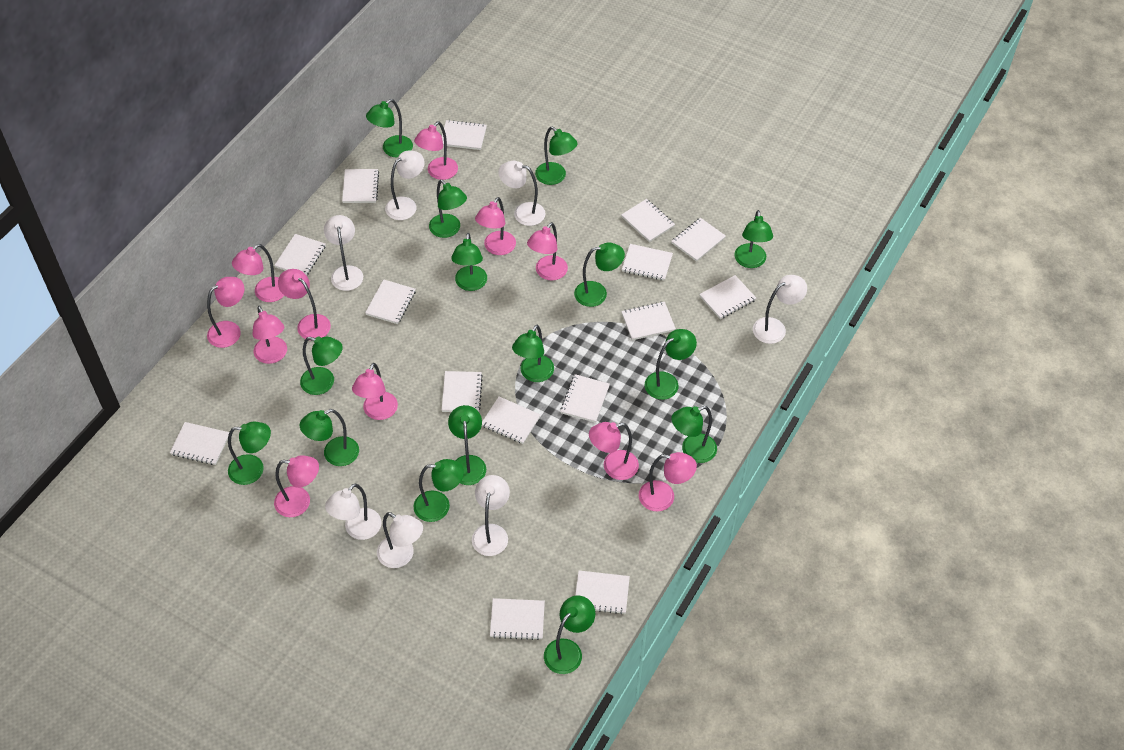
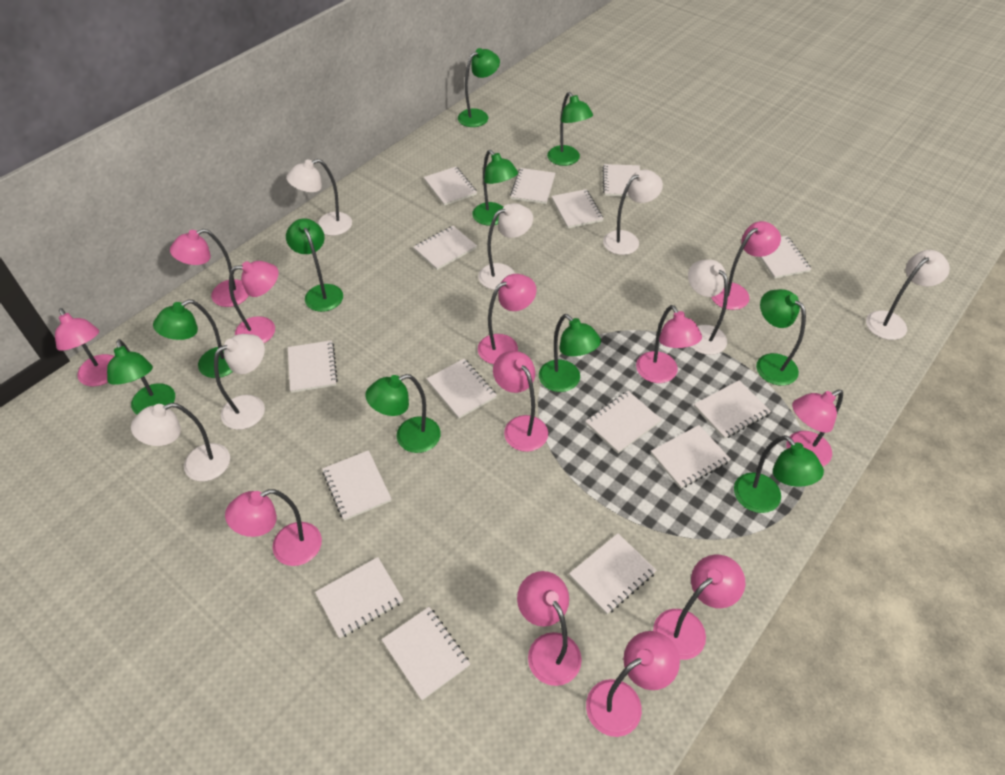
green lamp: 15 -> 10
pink lamp: 11 -> 12

